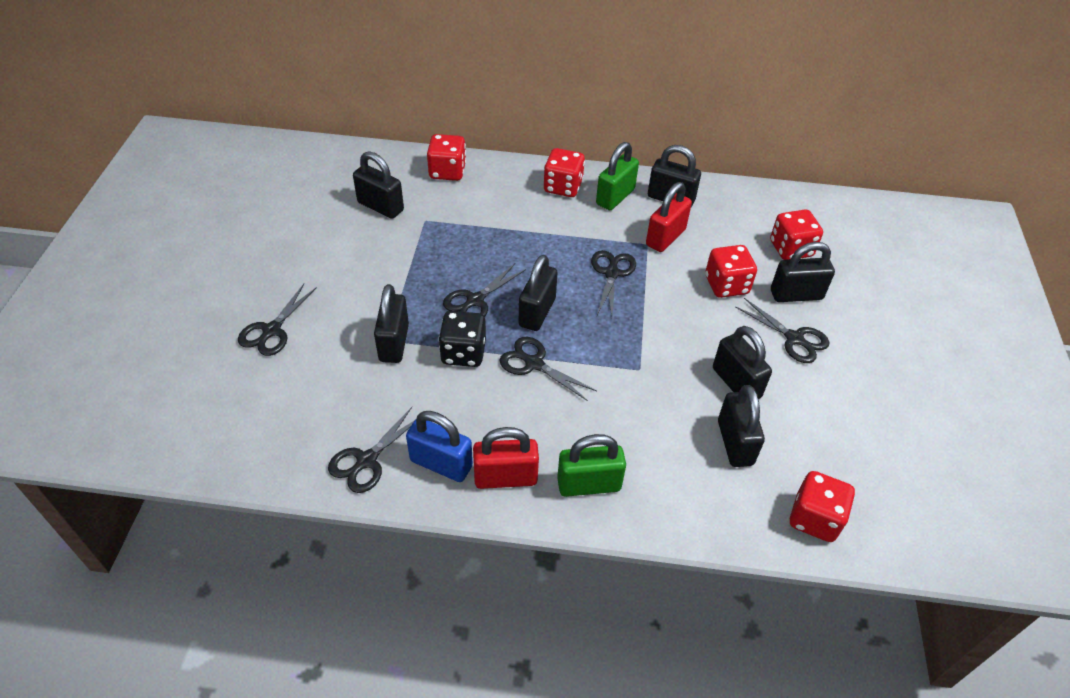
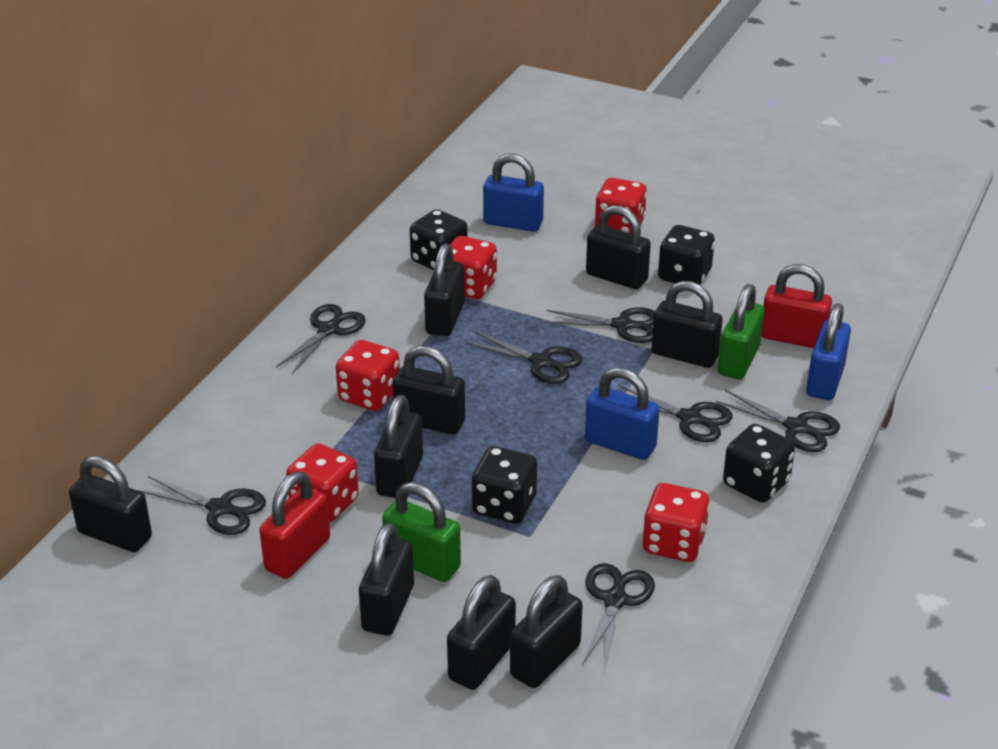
black dice: 1 -> 4
black padlock: 7 -> 9
black scissors: 6 -> 7
blue padlock: 1 -> 3

